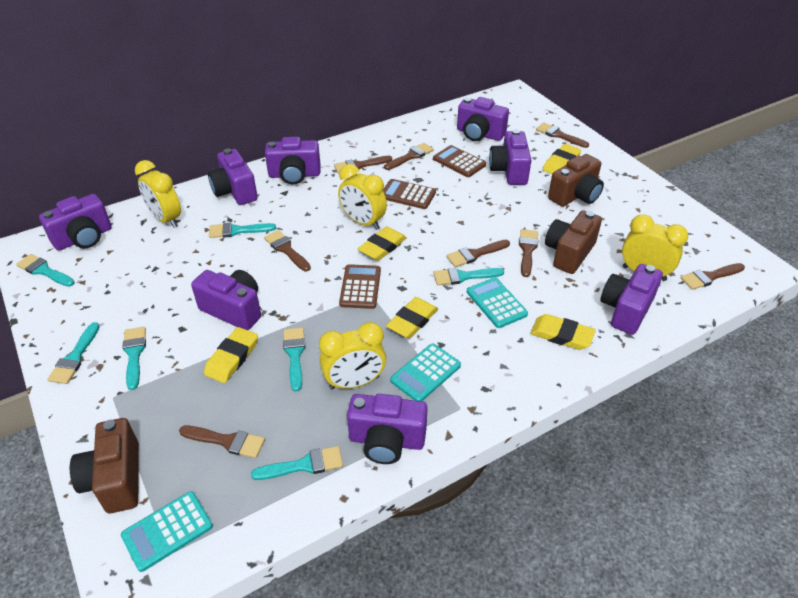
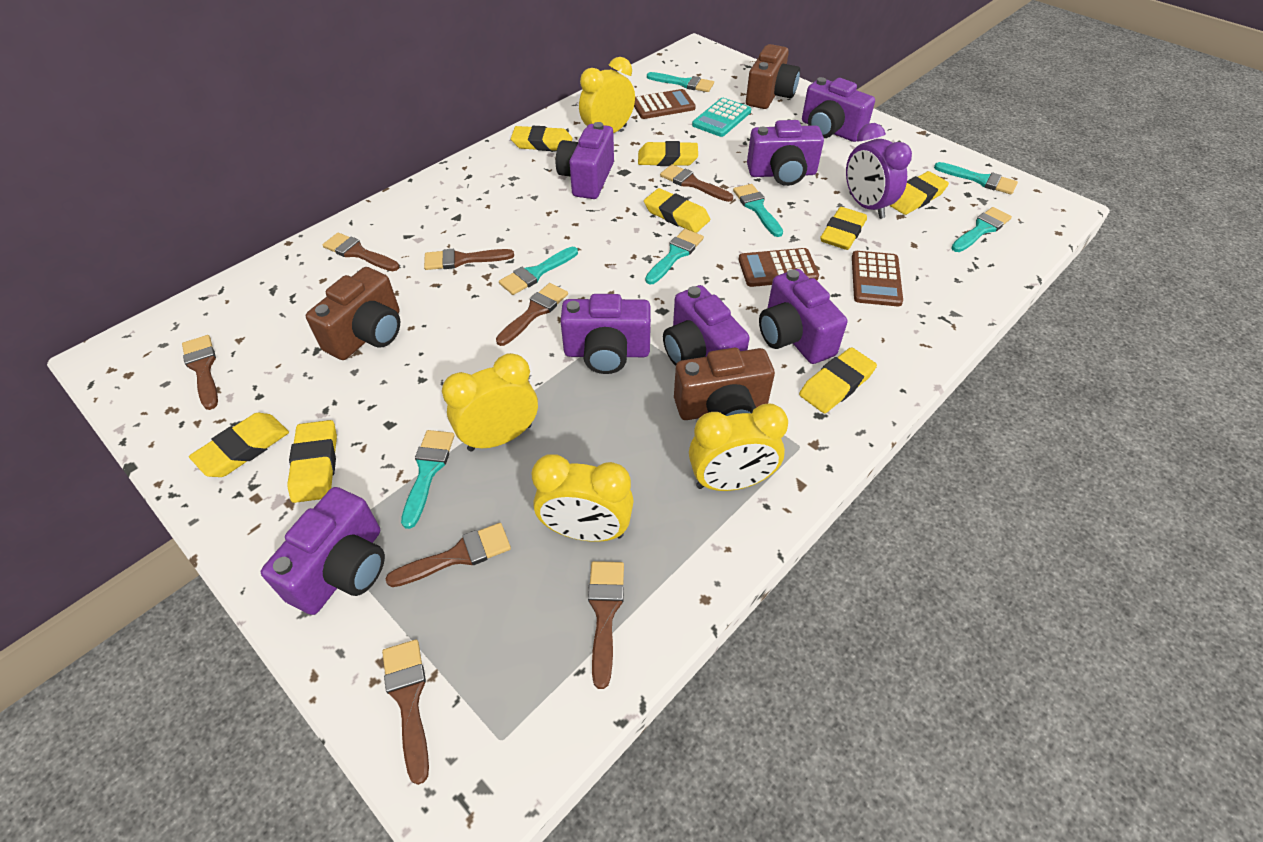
purple camera: 8 -> 7
purple clock: 0 -> 1
turquoise calculator: 3 -> 1
yellow eraser: 5 -> 8

